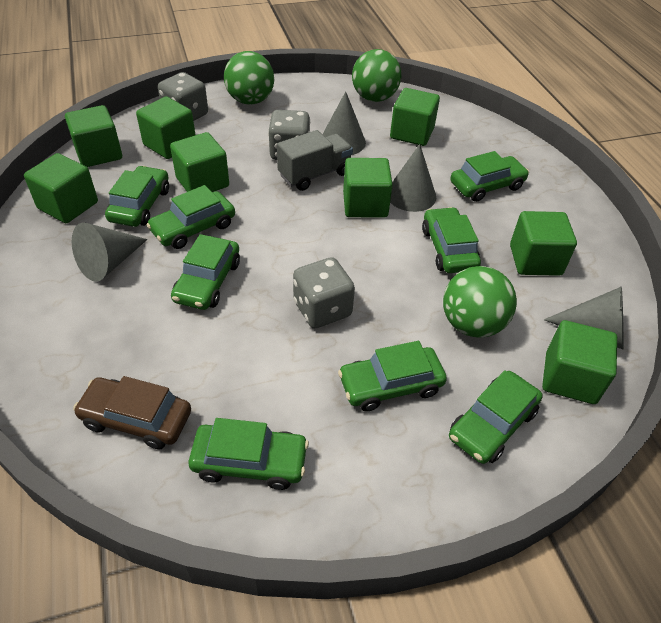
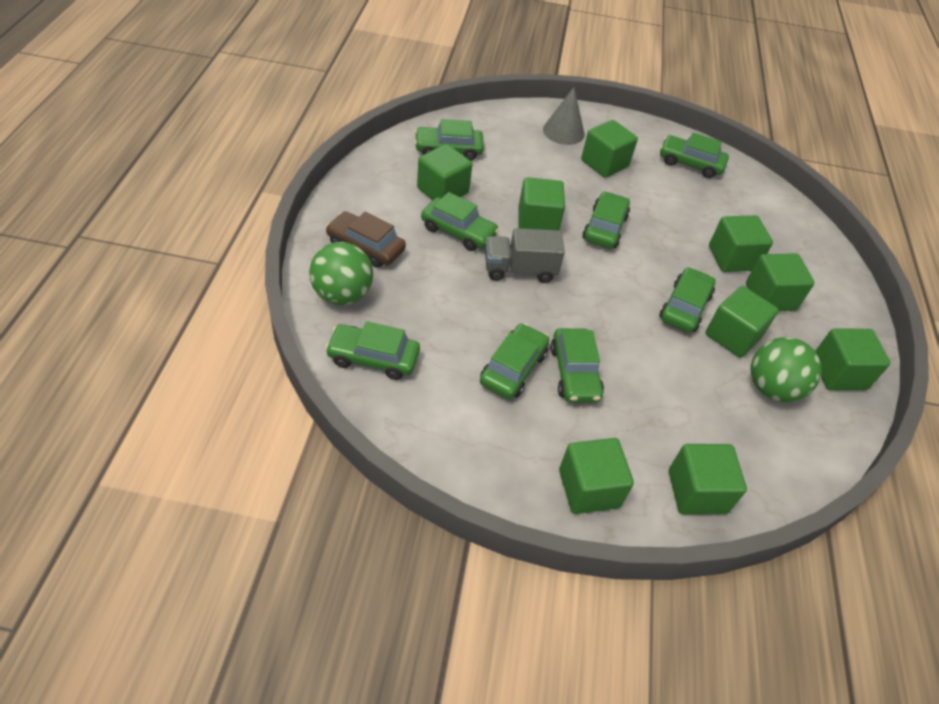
green ball: 3 -> 2
green cube: 8 -> 9
grey cone: 4 -> 1
grey dice: 3 -> 0

